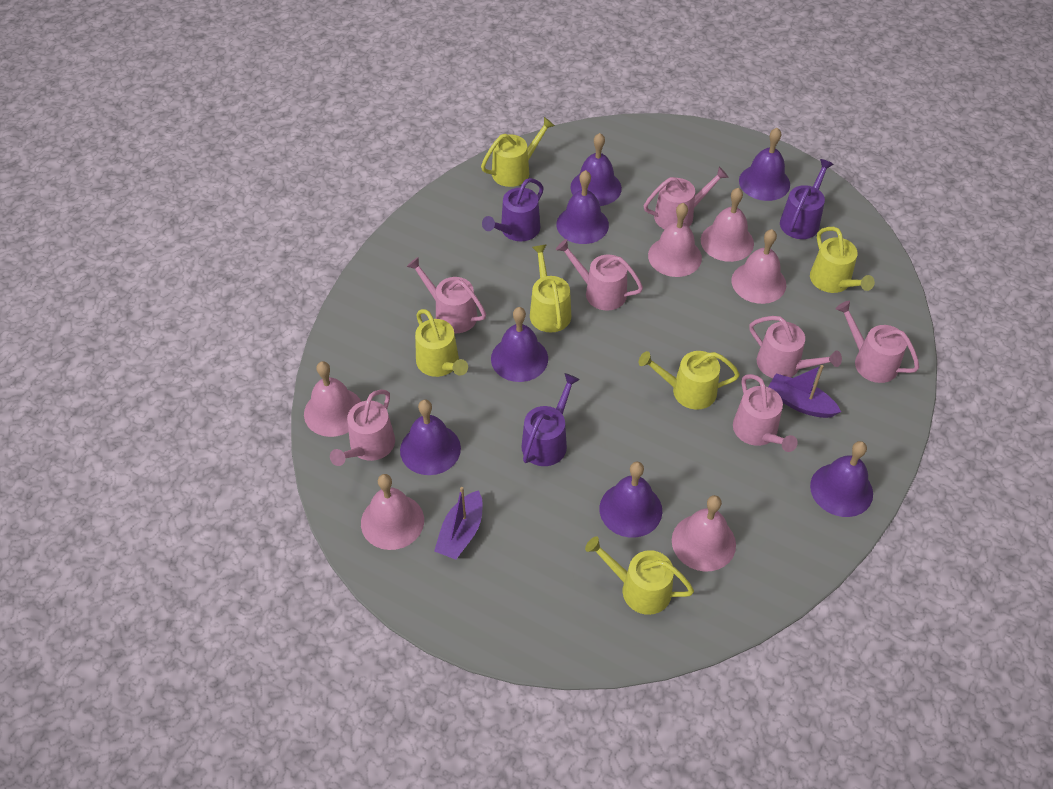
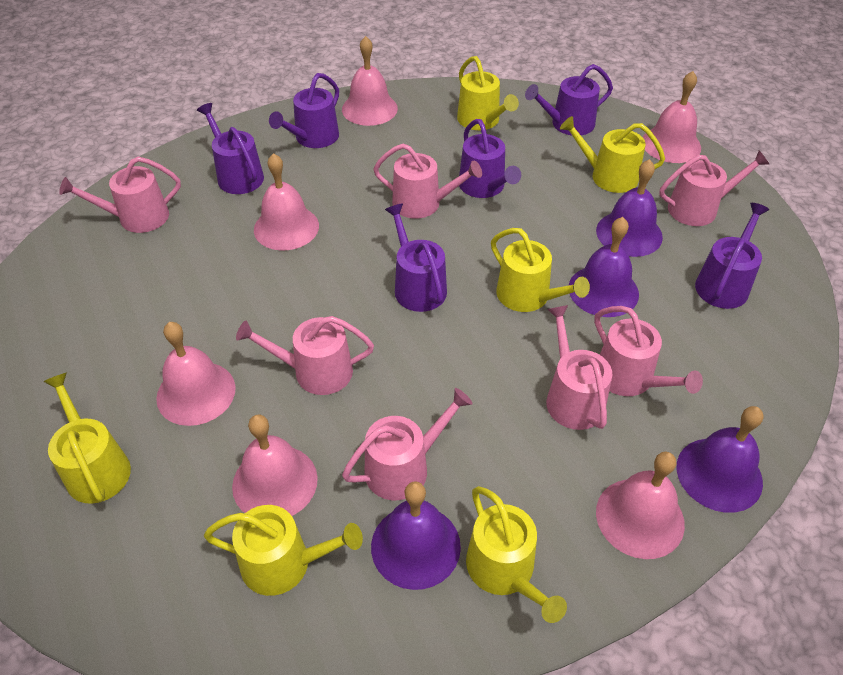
purple bell: 7 -> 4
purple boat: 2 -> 0
purple watering can: 3 -> 6

